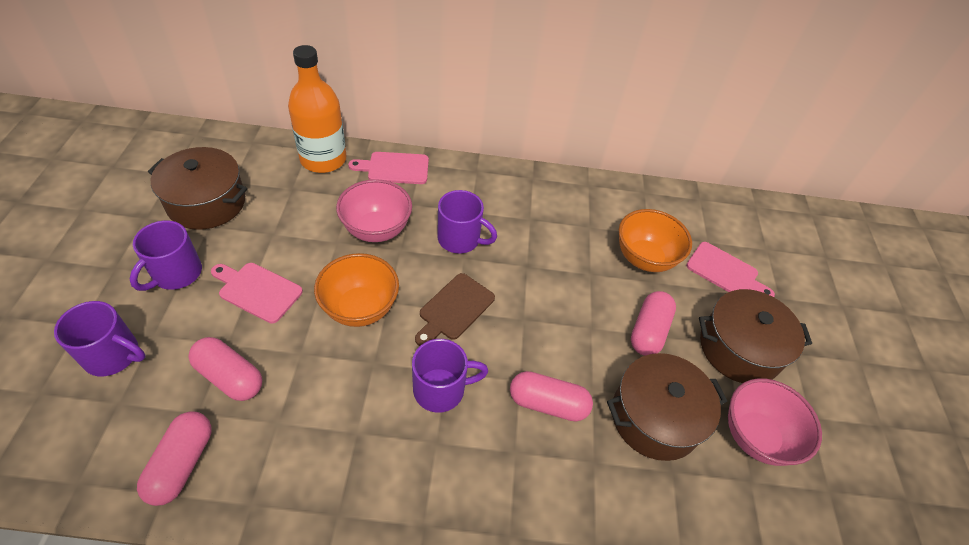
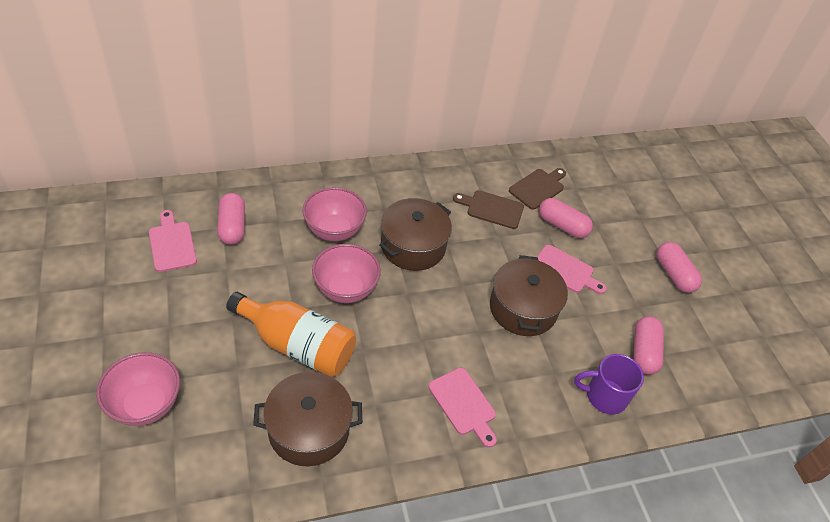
brown cutting board: 1 -> 2
orange bowl: 2 -> 0
pink bowl: 2 -> 3
purple mug: 4 -> 1

